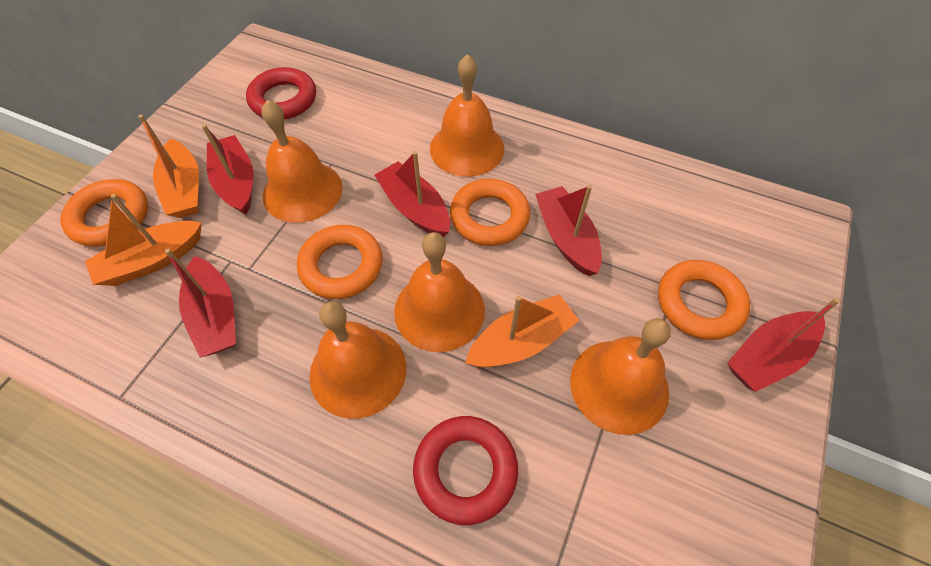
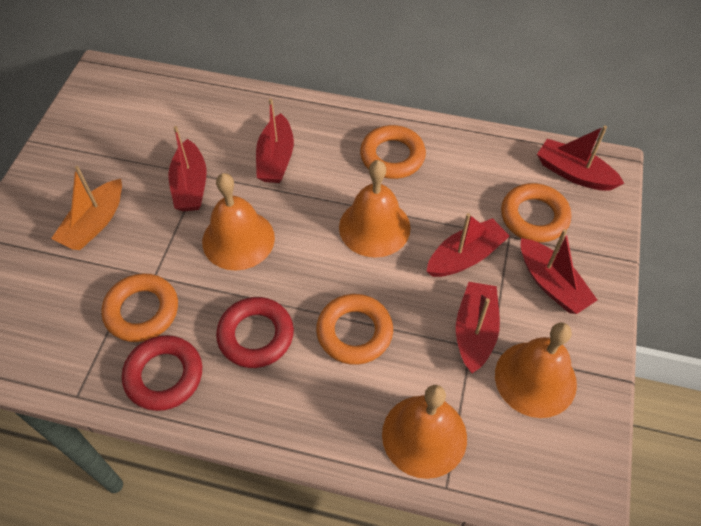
orange bell: 5 -> 4
orange boat: 3 -> 1
red boat: 5 -> 6

